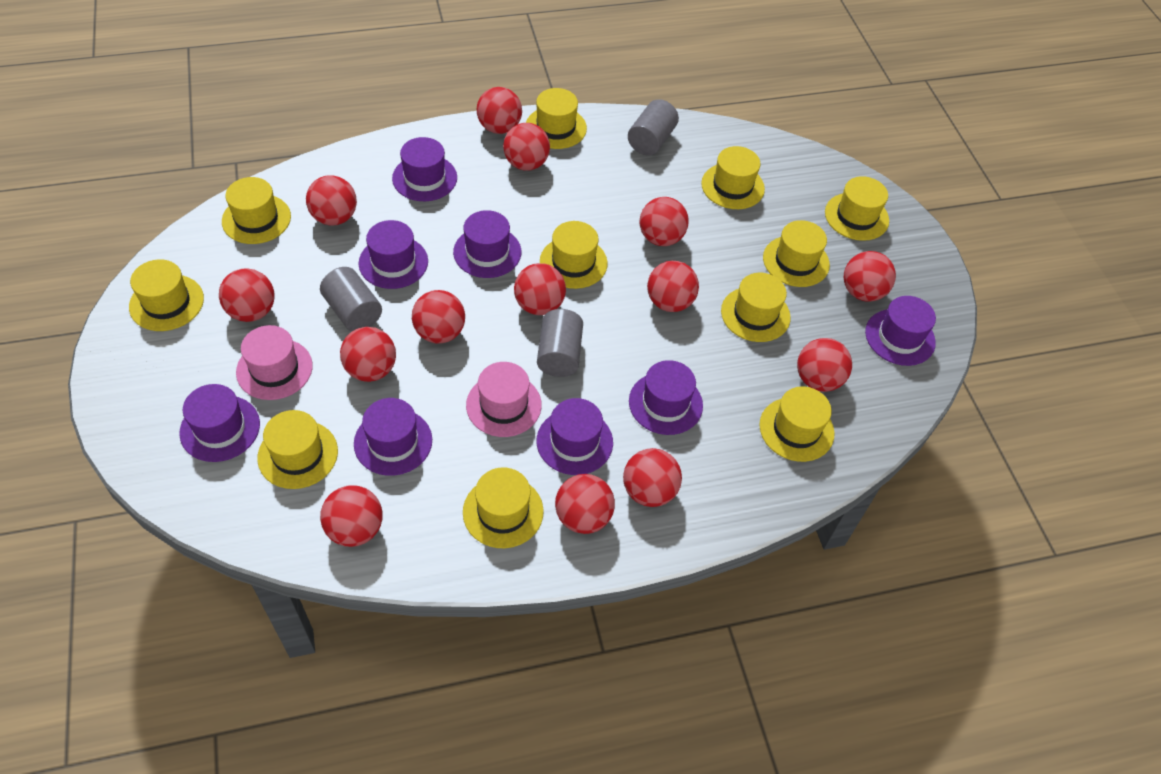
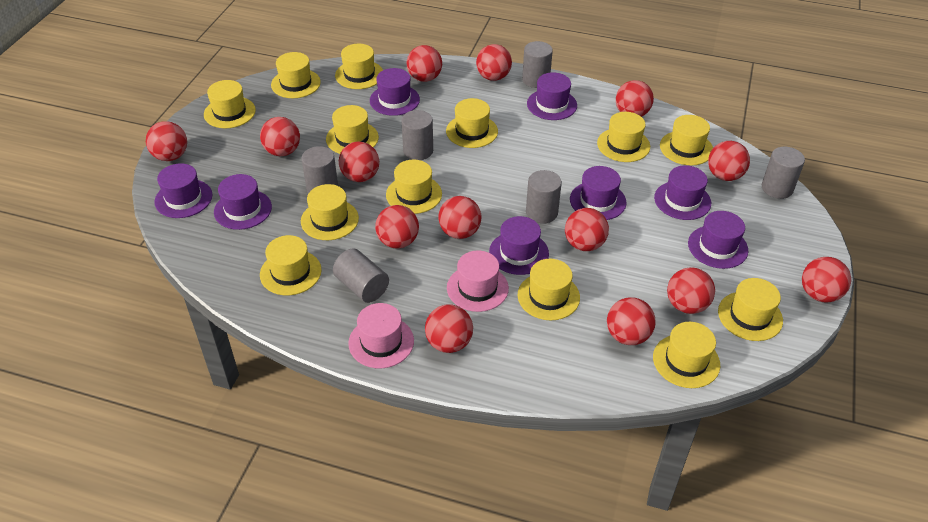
grey cylinder: 3 -> 6
yellow hat: 11 -> 13

